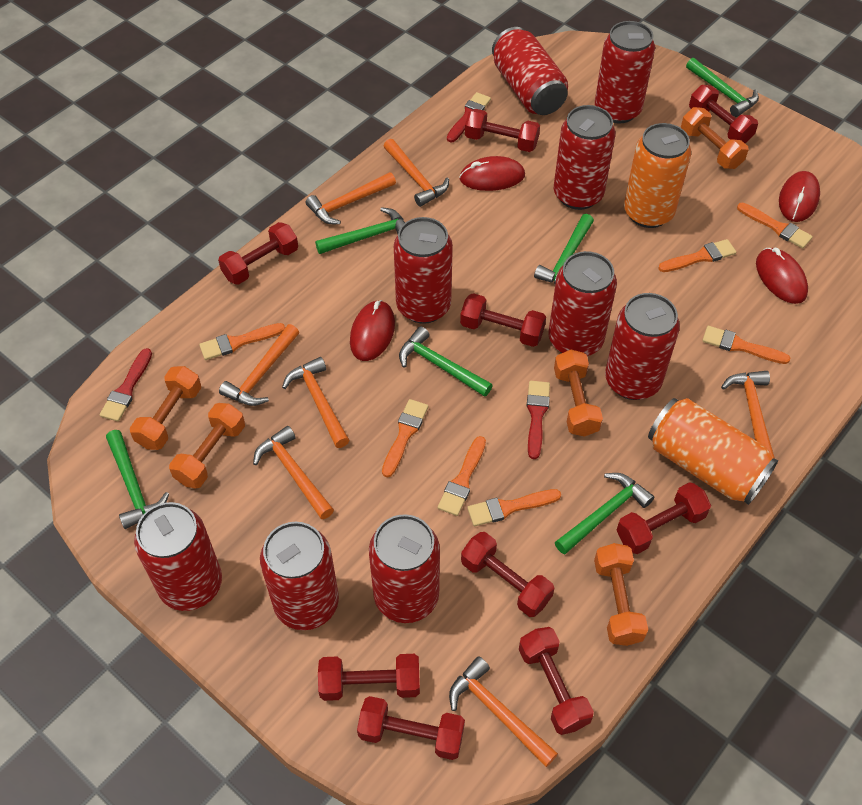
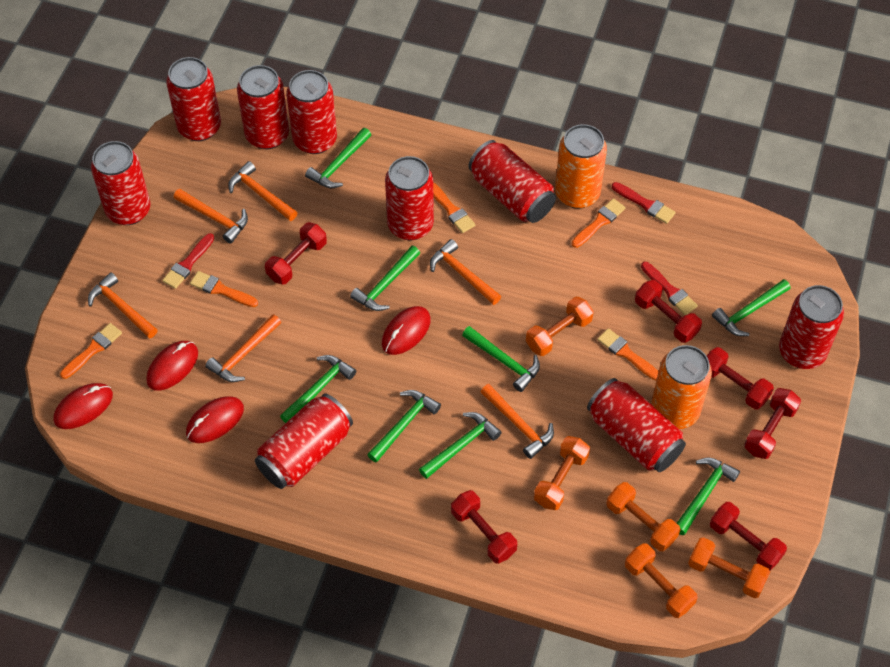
green hammer: 6 -> 8
orange brush: 7 -> 5
orange hammer: 7 -> 6
red dumbbell: 9 -> 6

